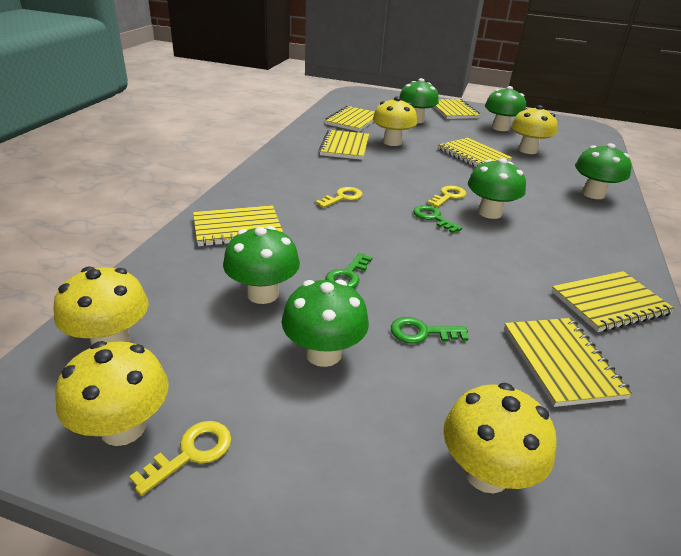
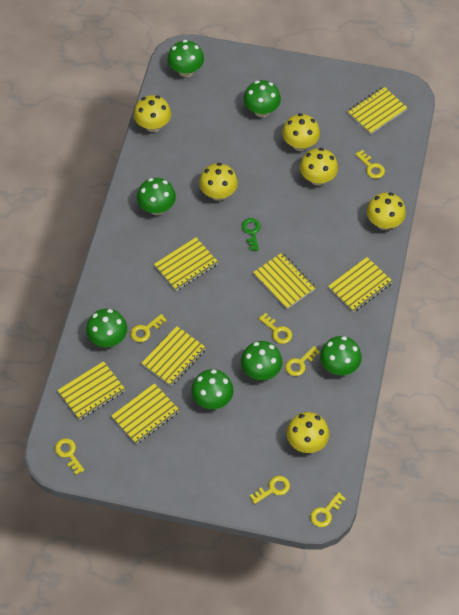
green key: 3 -> 1
green mushroom: 6 -> 7
yellow key: 3 -> 7
yellow mushroom: 5 -> 6

